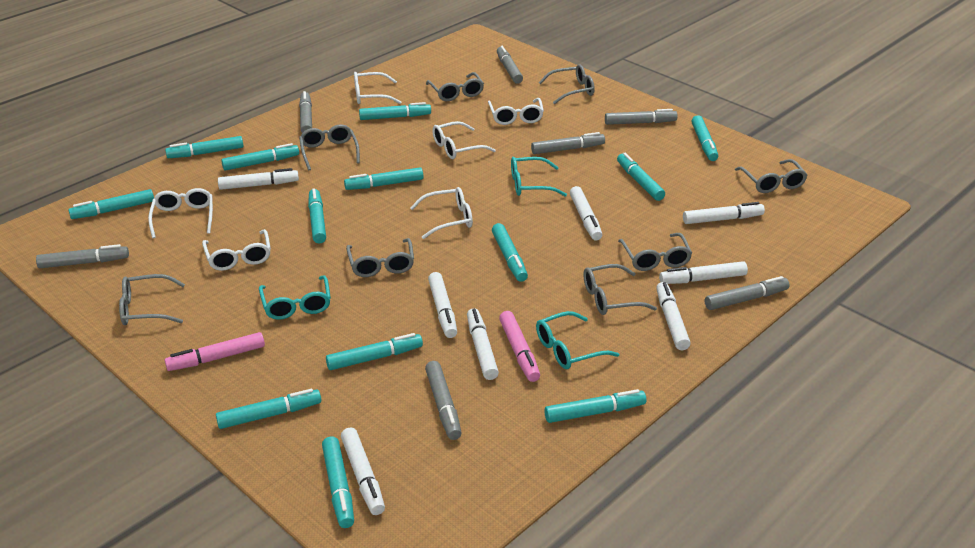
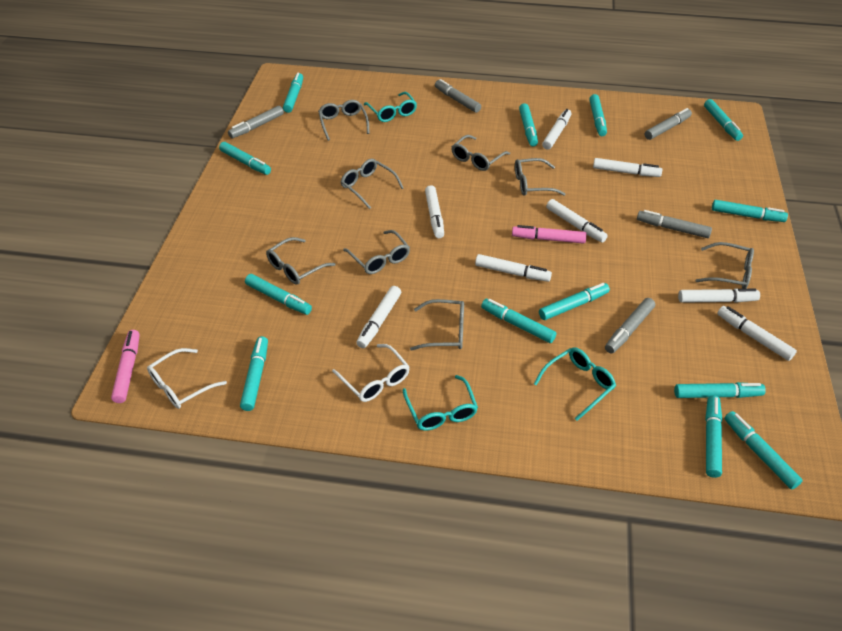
grey marker: 7 -> 5
white glasses: 6 -> 2

